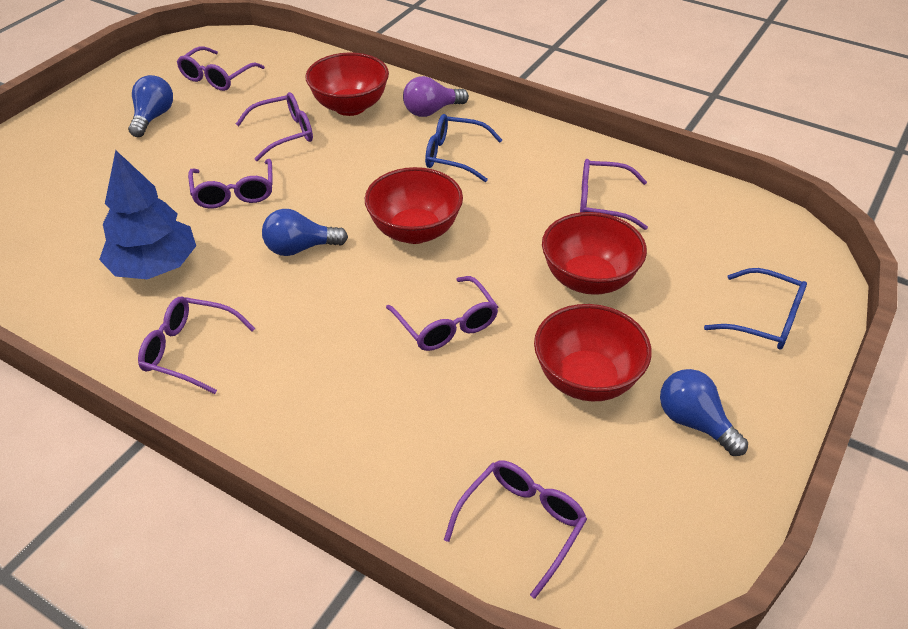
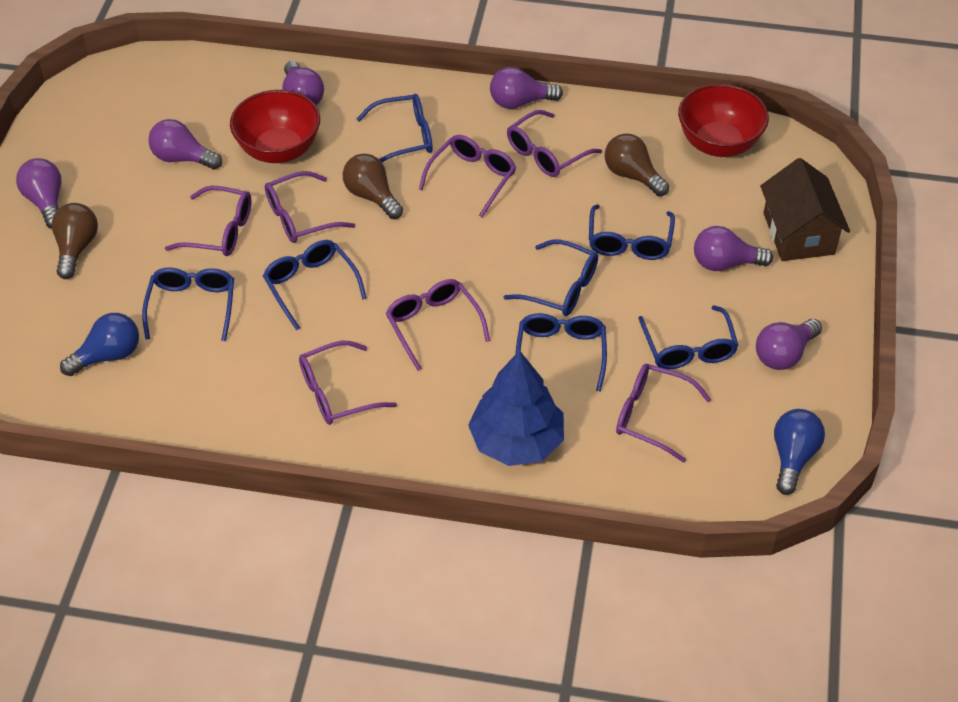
blue glasses: 2 -> 7
blue light bulb: 3 -> 2
brown house: 0 -> 1
brown light bulb: 0 -> 3
purple light bulb: 1 -> 6
red bowl: 4 -> 2

